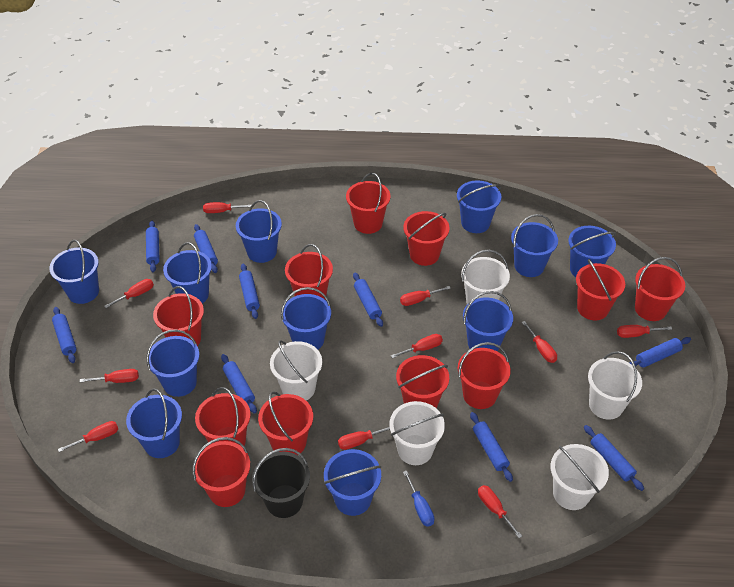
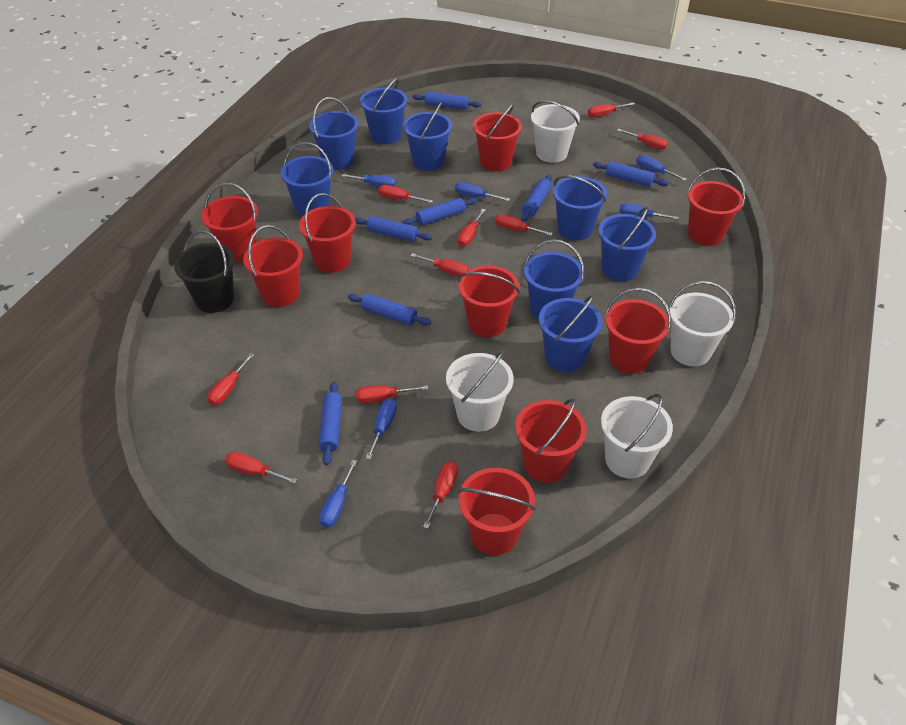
blue bucket: 11 -> 8
blue rolling pin: 9 -> 7
blue screwdriver: 1 -> 6
red bucket: 11 -> 9
white bucket: 5 -> 4

